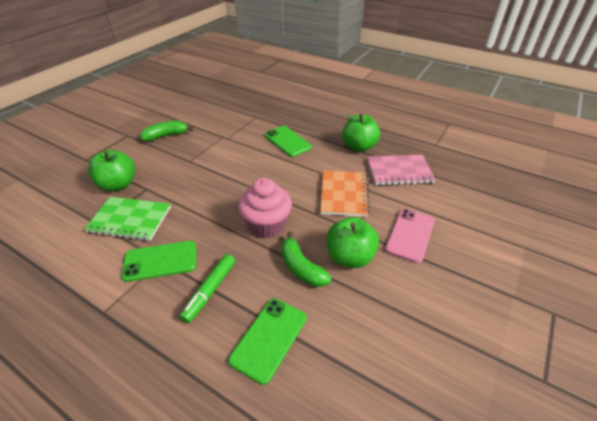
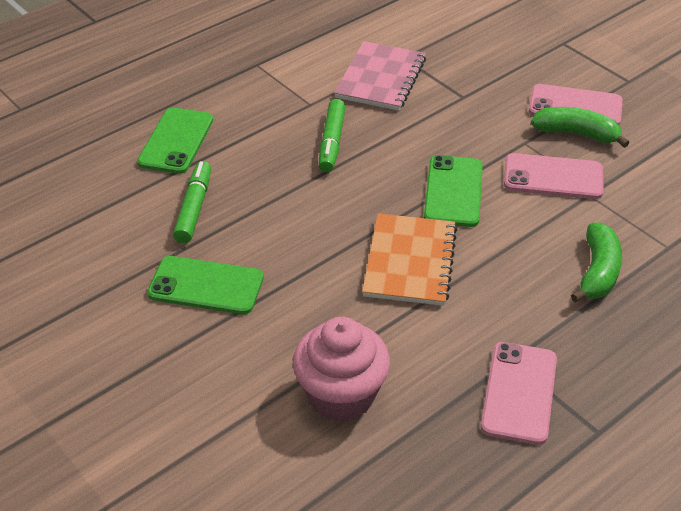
green apple: 3 -> 0
green marker: 1 -> 2
green notebook: 1 -> 0
pink phone: 1 -> 3

